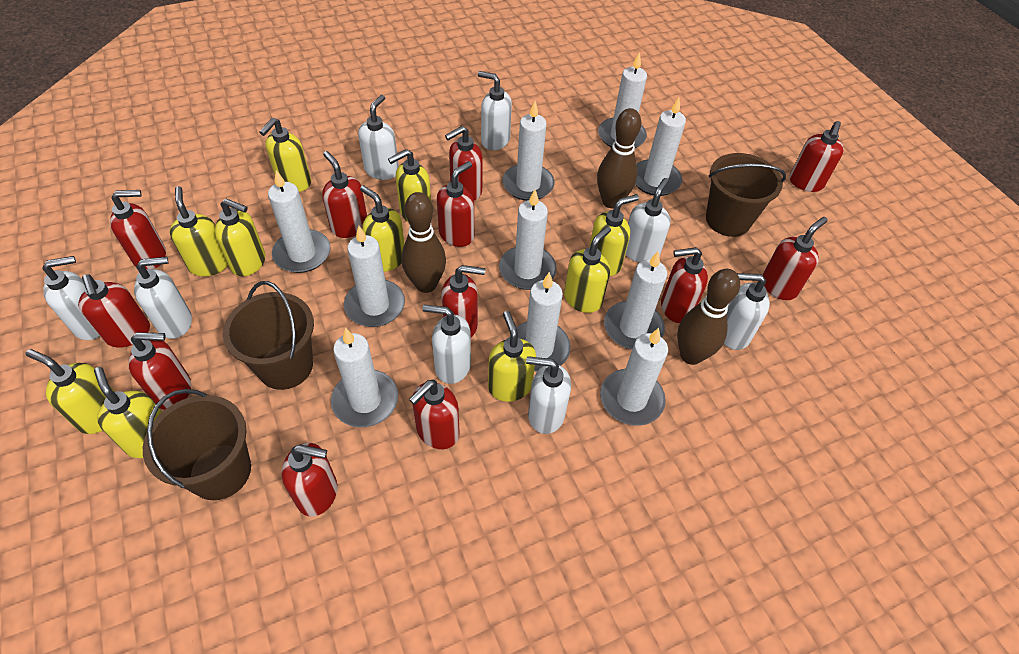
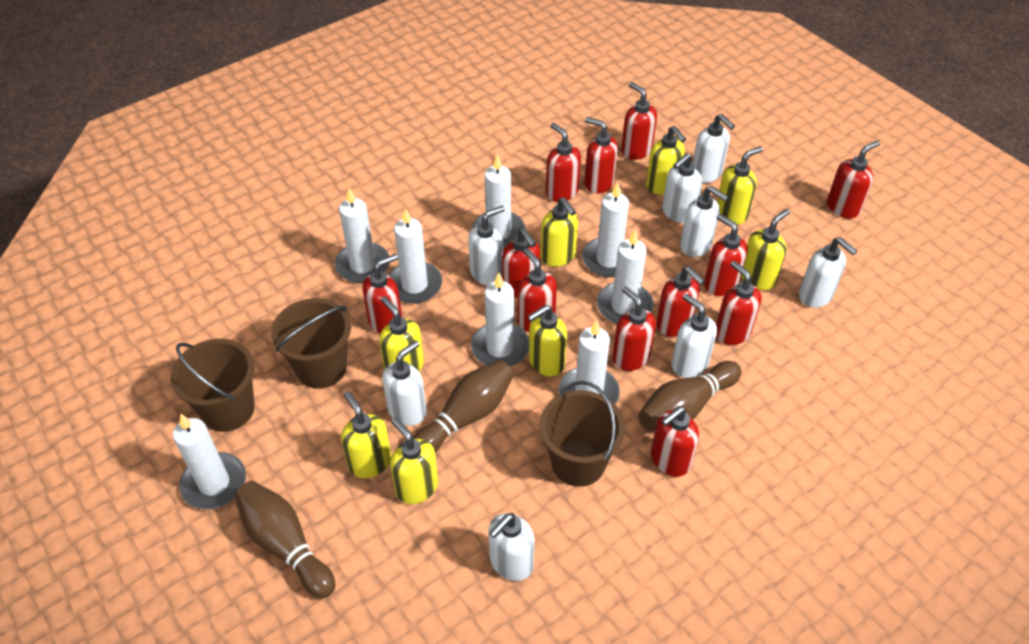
white candle: 10 -> 8
yellow soap dispenser: 10 -> 8

